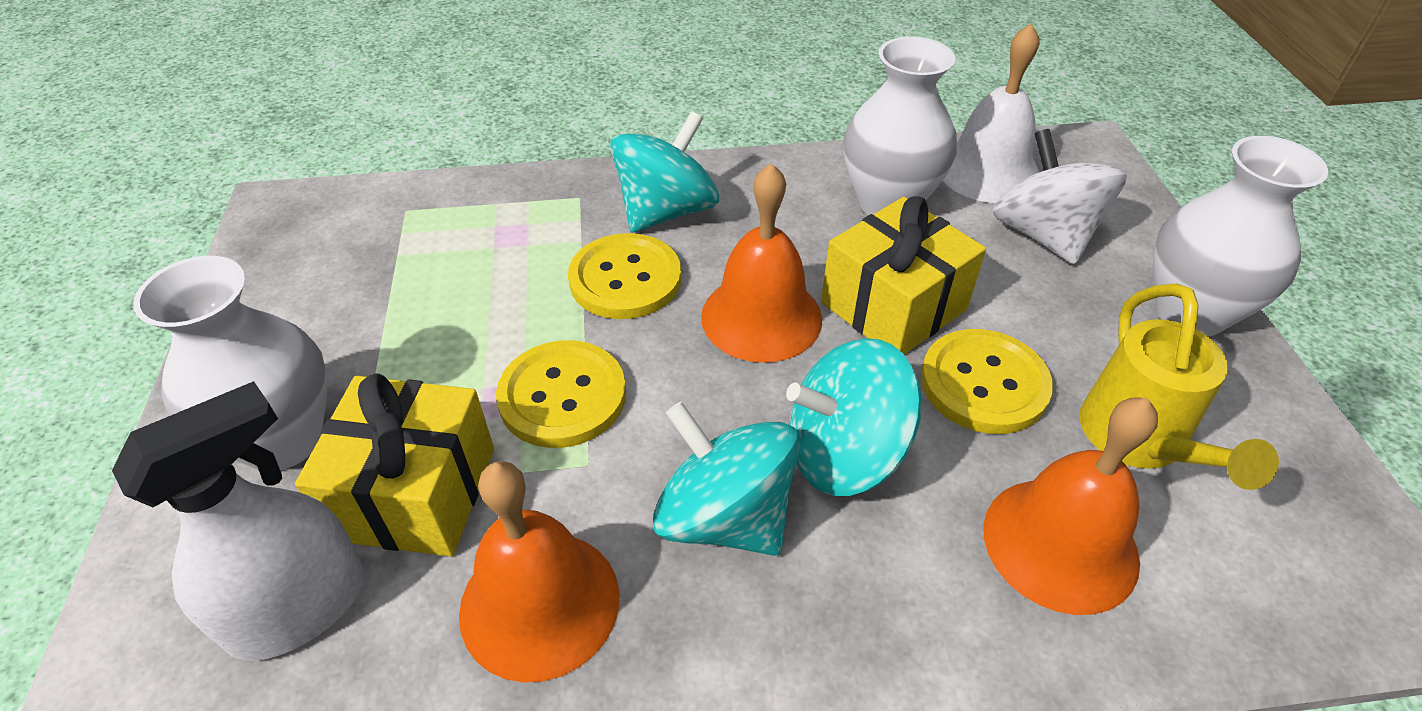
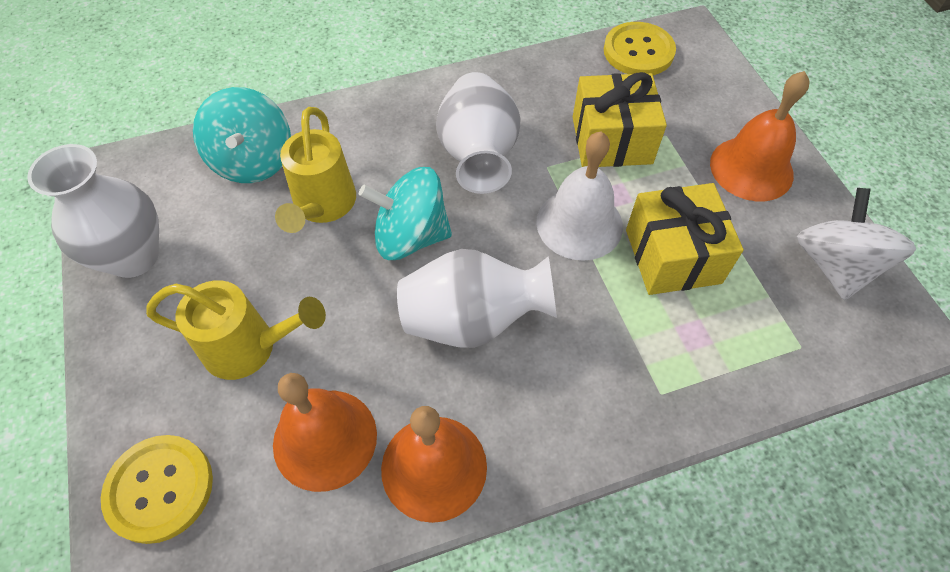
turquoise spinning top: 3 -> 2
white spray bottle: 1 -> 0
yellow button: 3 -> 2
yellow watering can: 1 -> 2

